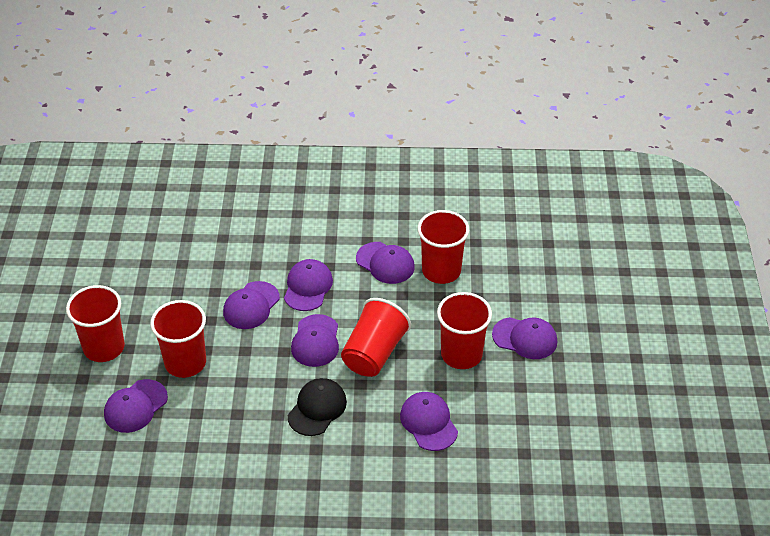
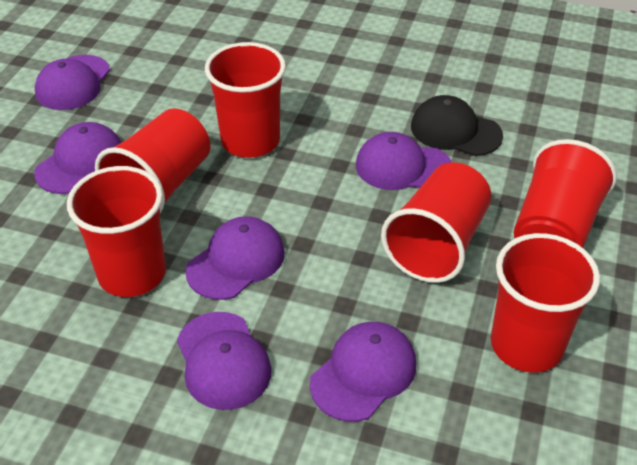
purple cap: 7 -> 6
red cup: 5 -> 6

